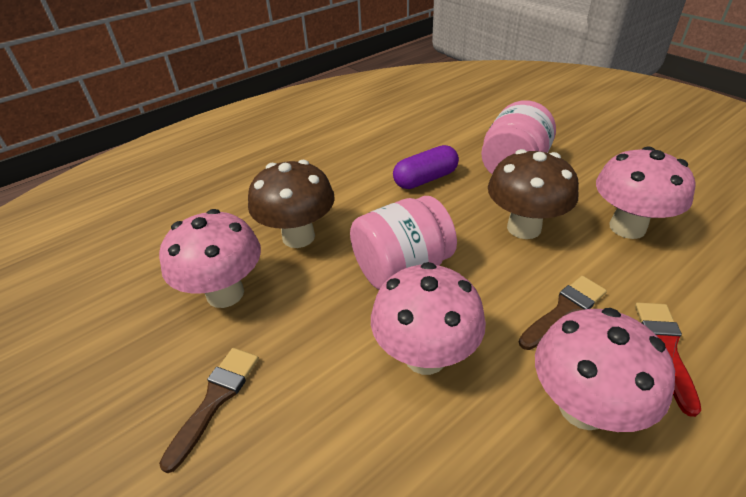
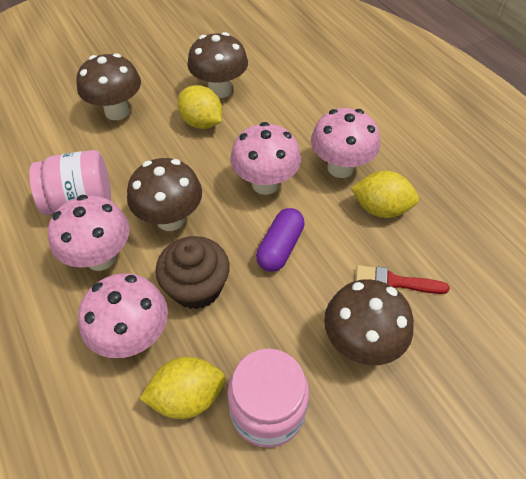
brown brush: 2 -> 0
brown cupcake: 0 -> 1
brown mushroom: 2 -> 4
yellow lemon: 0 -> 3

